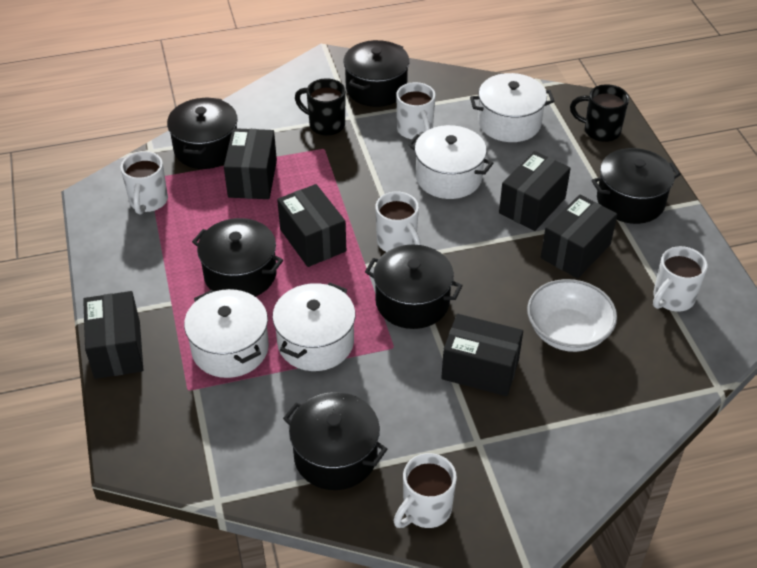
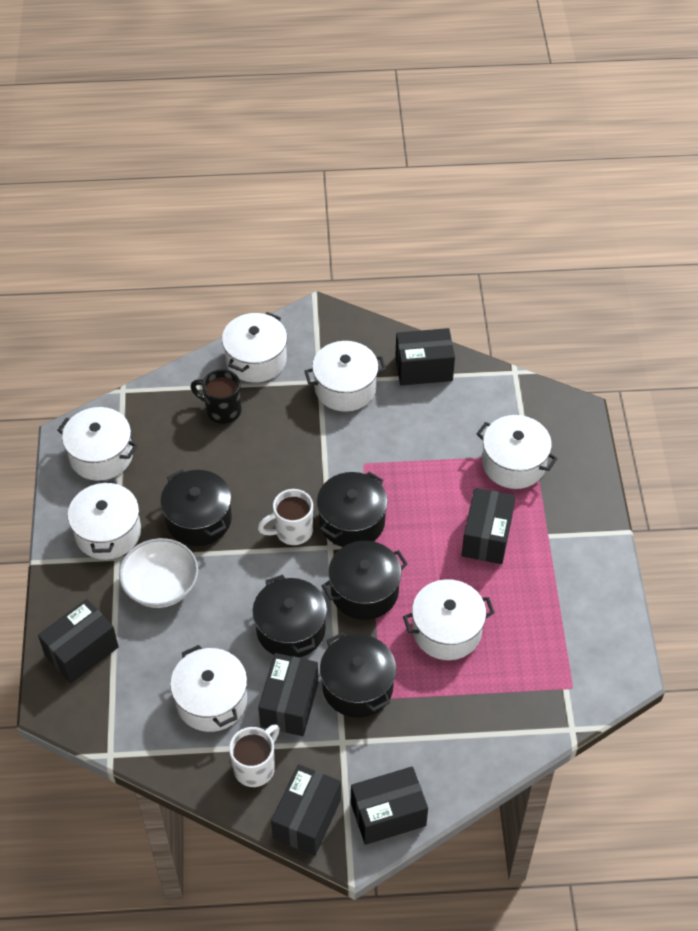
black mug: 2 -> 1
black pot: 6 -> 5
white mug: 5 -> 2
white pot: 4 -> 7

